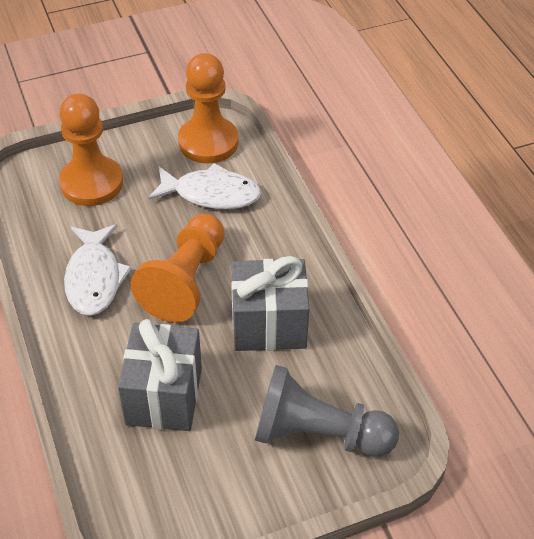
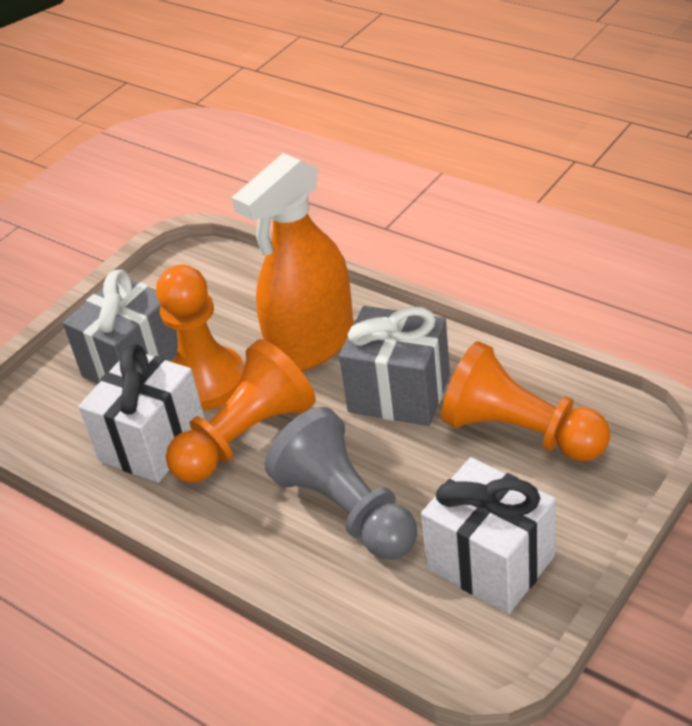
orange spray bottle: 0 -> 1
white fish: 2 -> 0
white gift: 0 -> 2

